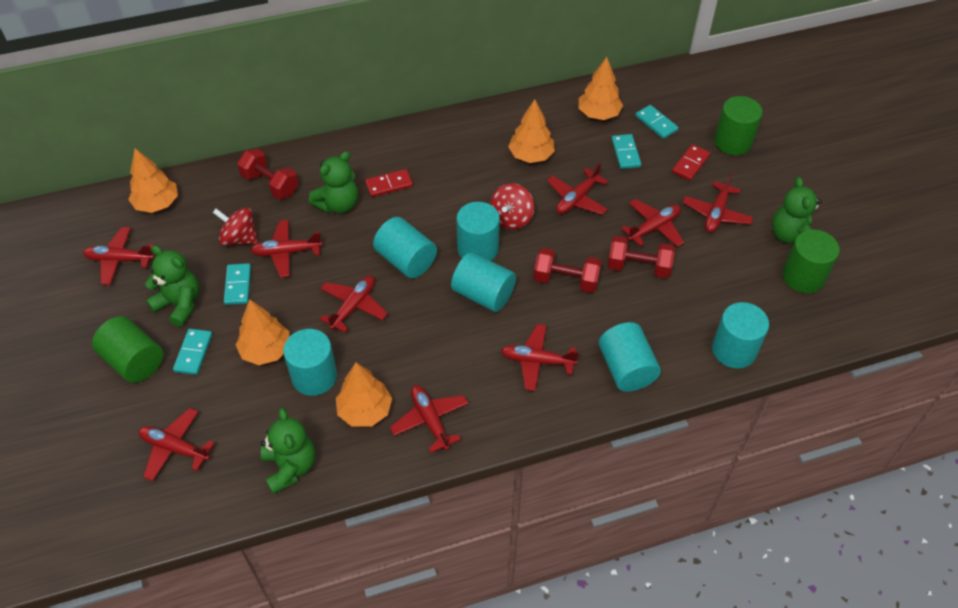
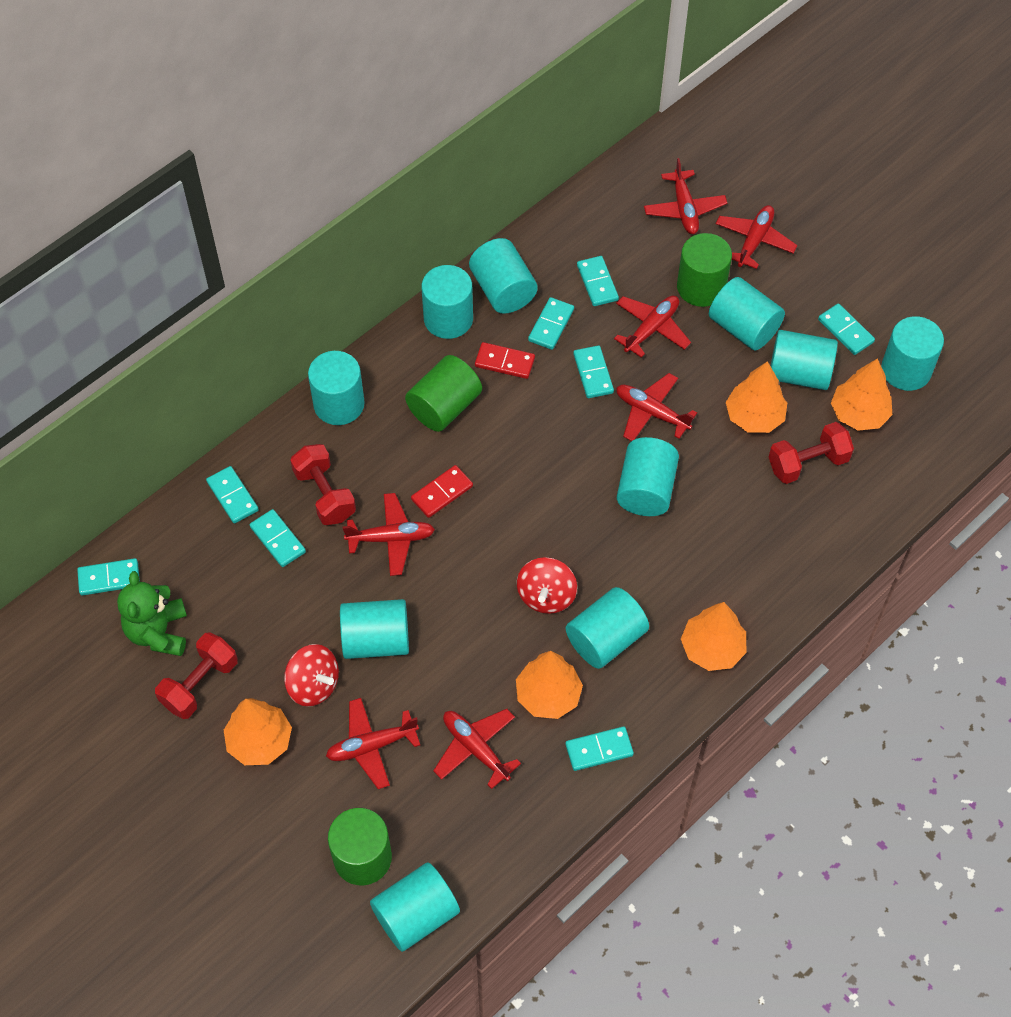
green teddy bear: 4 -> 1
red plane: 9 -> 7
turquoise cylinder: 6 -> 10
turquoise domino: 4 -> 8

